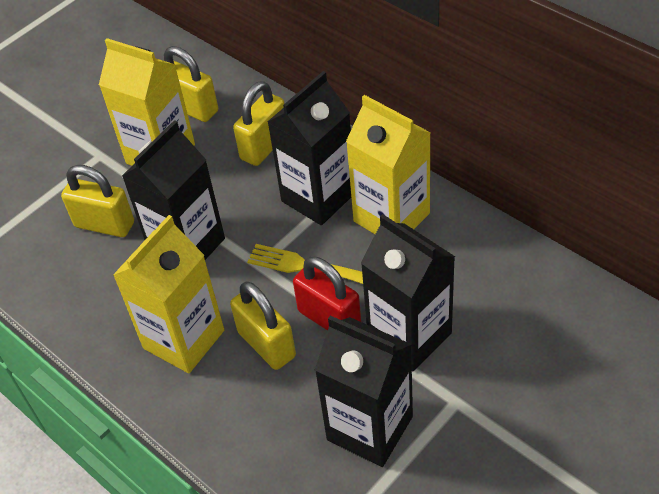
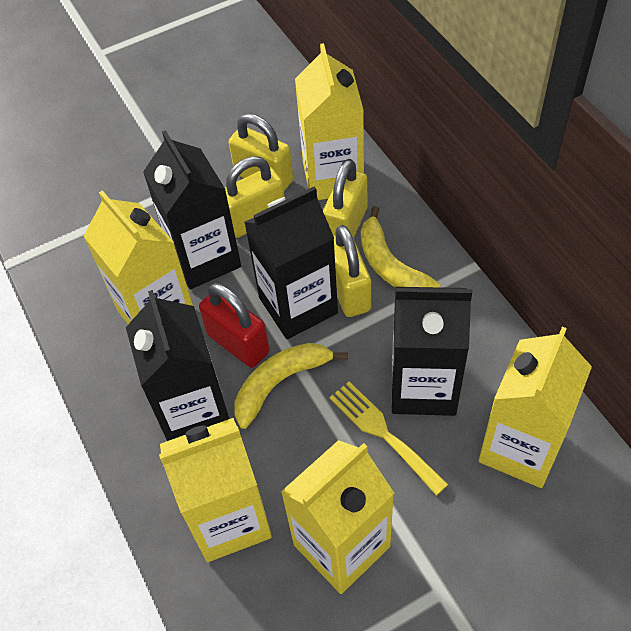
yellow banana: 0 -> 2
yellow carton: 3 -> 5

